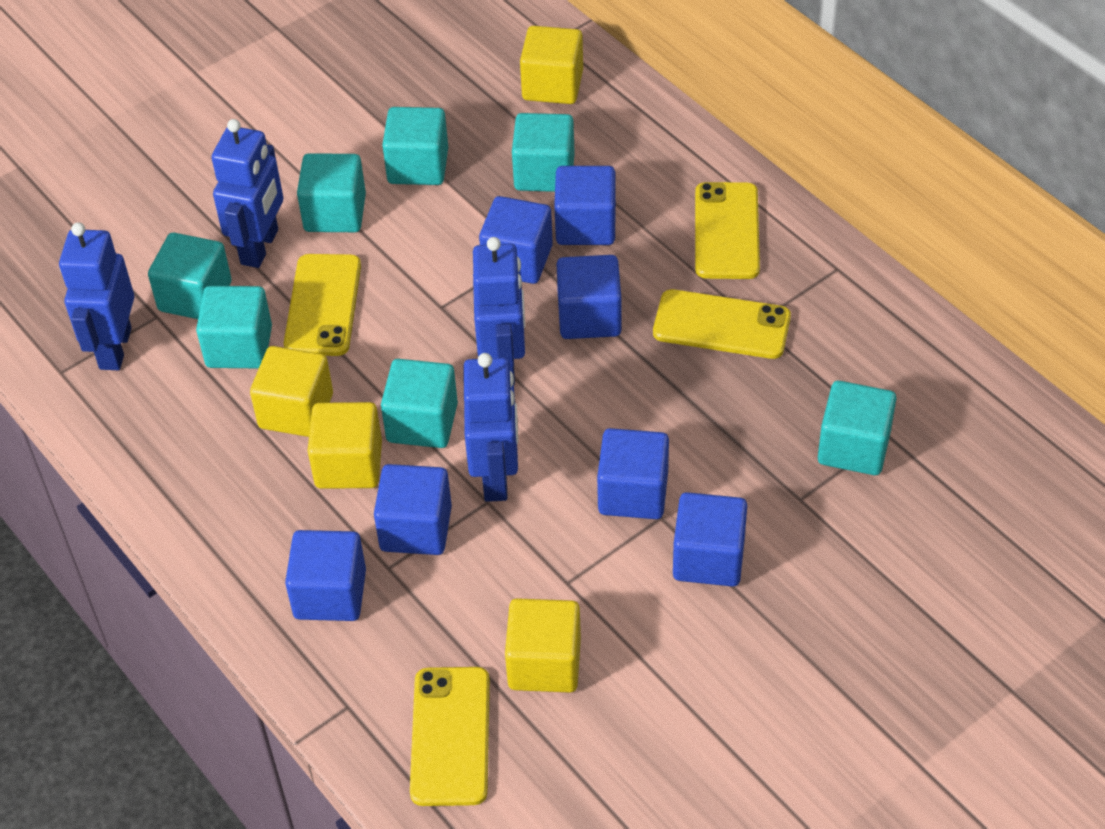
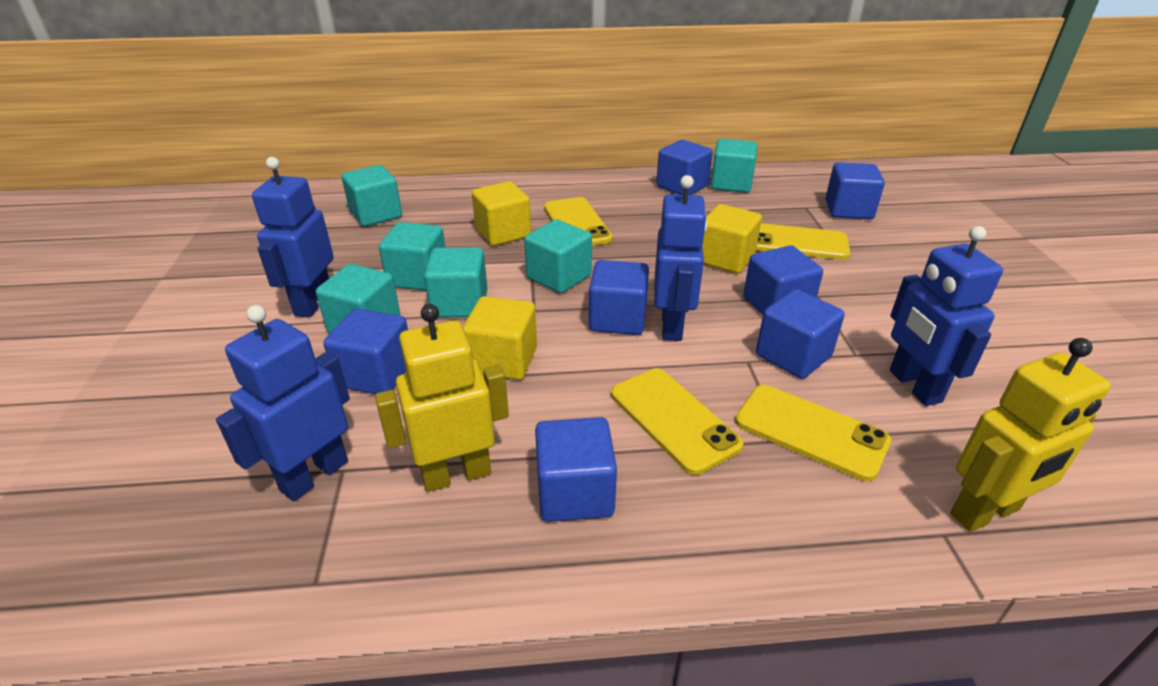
turquoise cube: 7 -> 6
yellow cube: 4 -> 3
yellow robot: 0 -> 2

